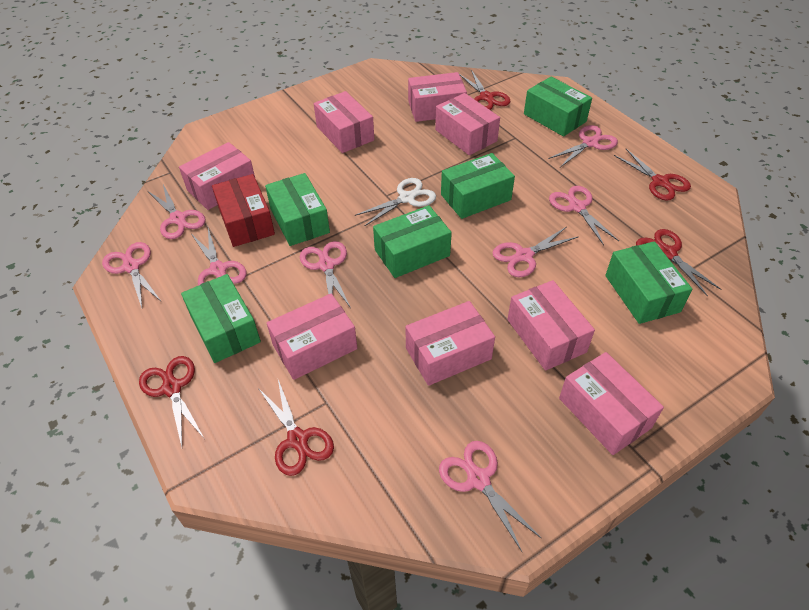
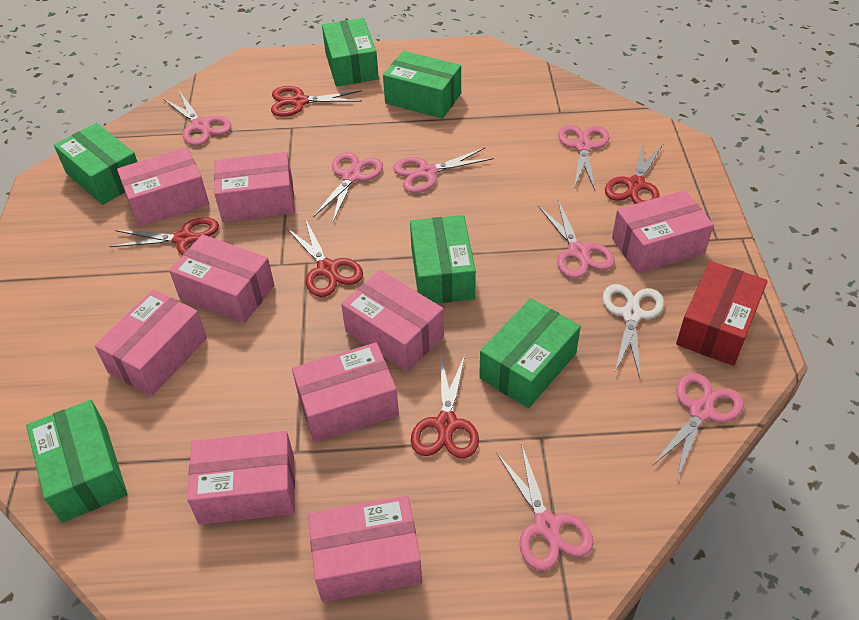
pink box: 8 -> 9
pink scissors: 8 -> 7

